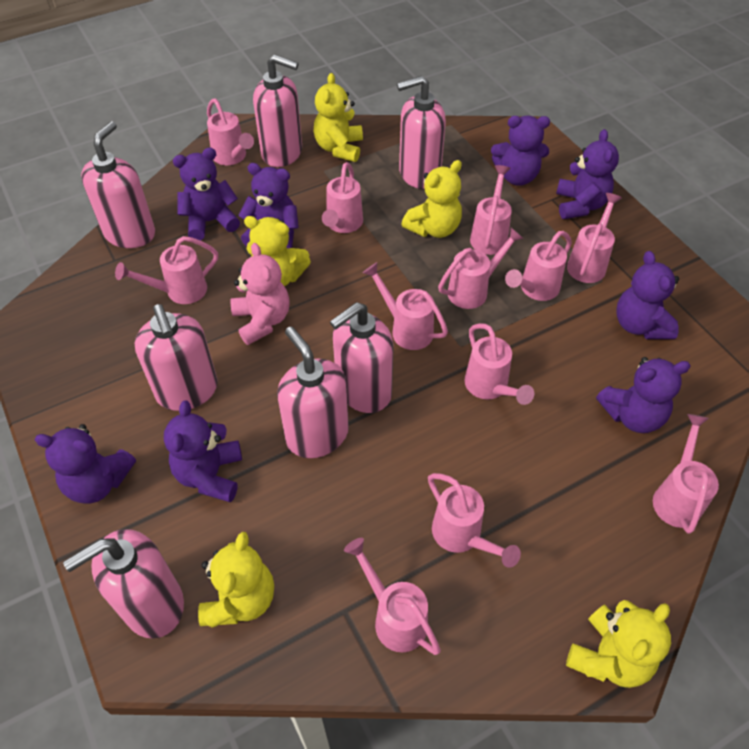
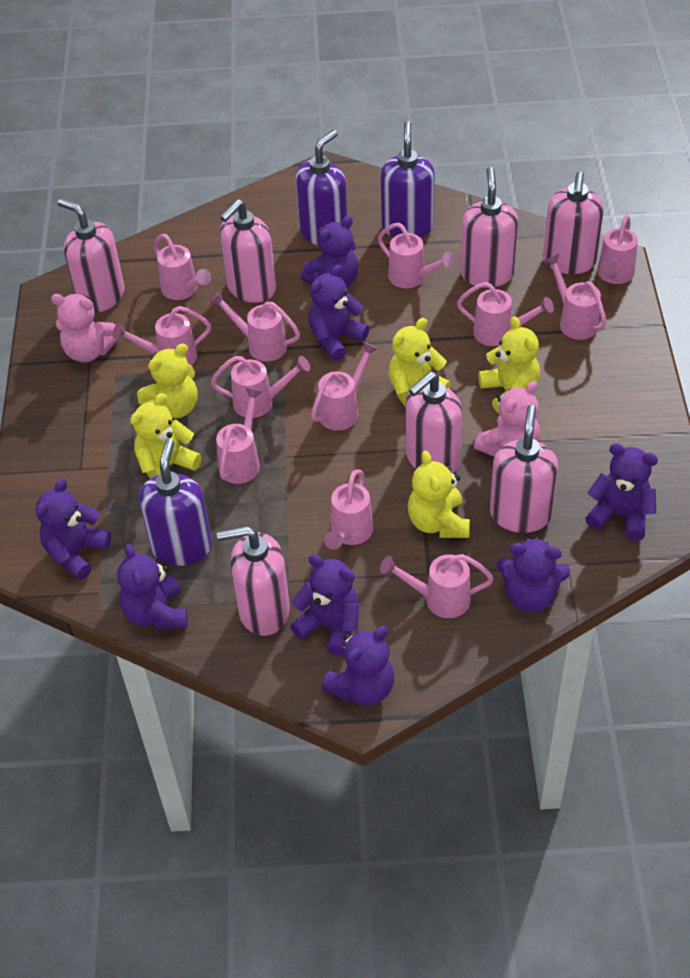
pink teddy bear: 1 -> 2
purple soap dispenser: 0 -> 3

